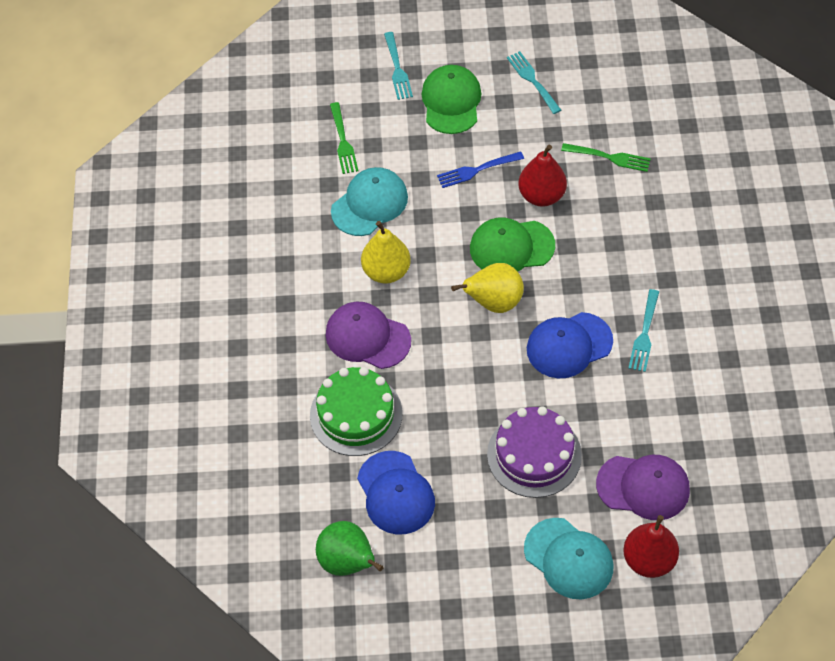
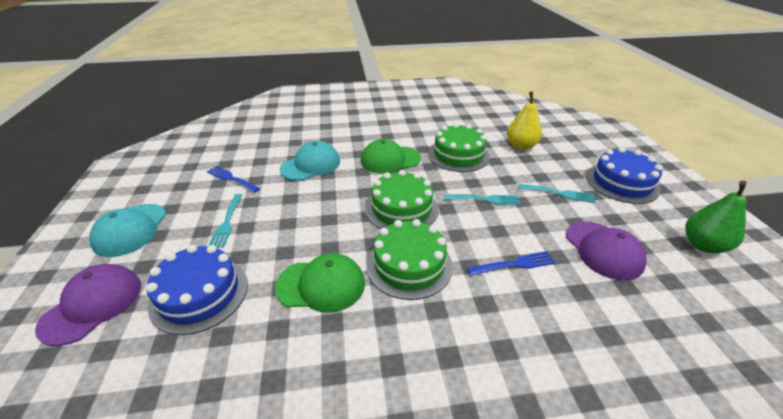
blue cake: 0 -> 2
blue cap: 2 -> 0
blue fork: 1 -> 2
green cake: 1 -> 3
green fork: 2 -> 0
purple cake: 1 -> 0
red pear: 2 -> 0
yellow pear: 2 -> 1

